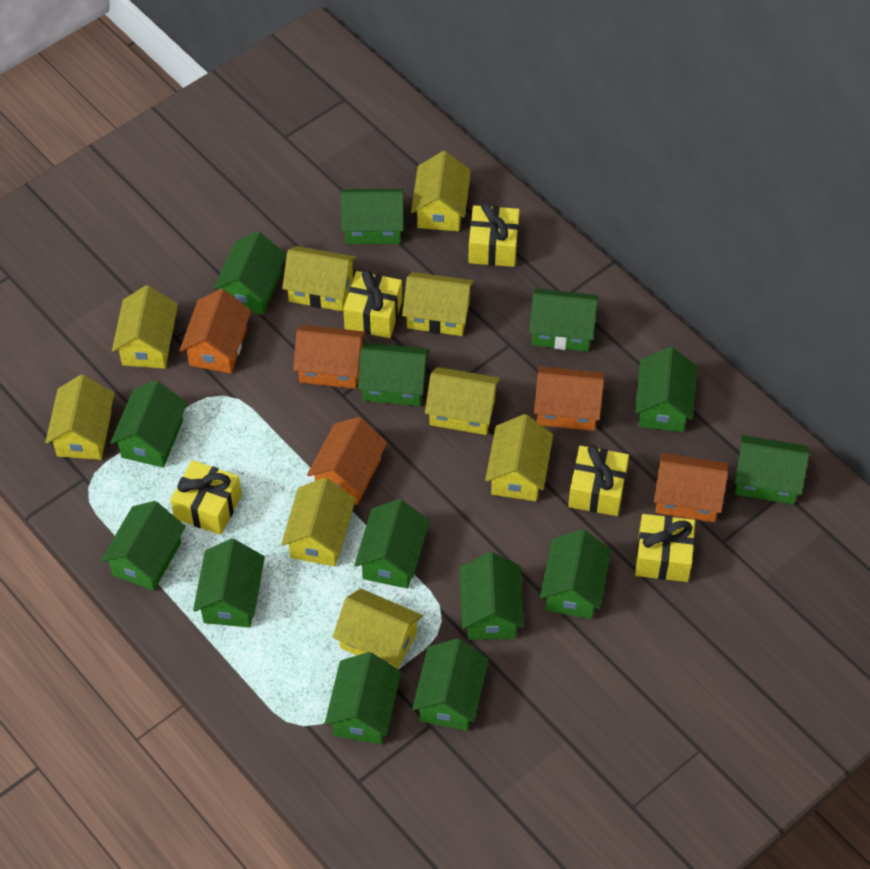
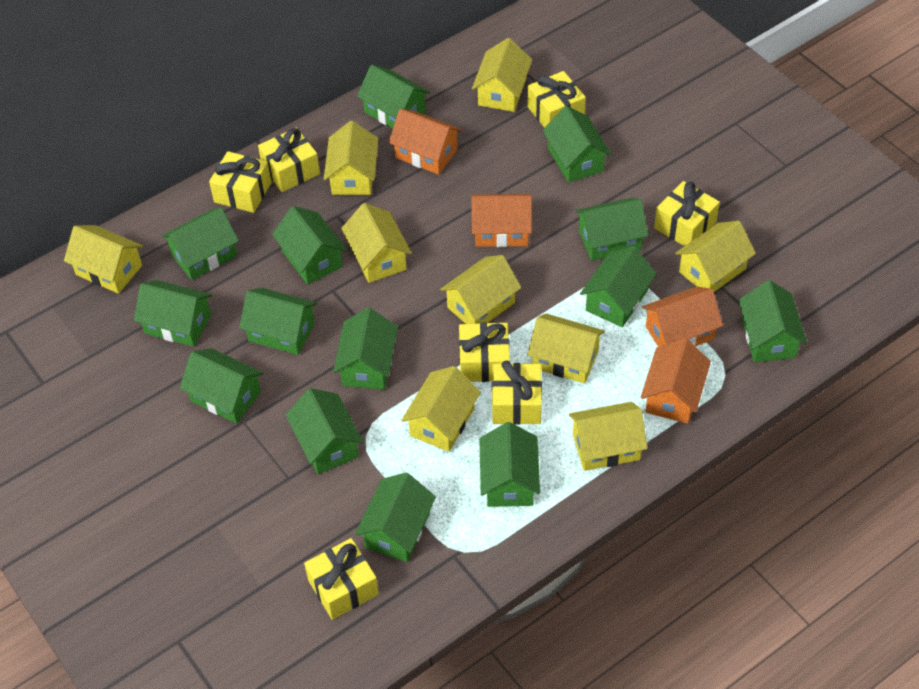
orange house: 5 -> 4
yellow gift: 5 -> 7

